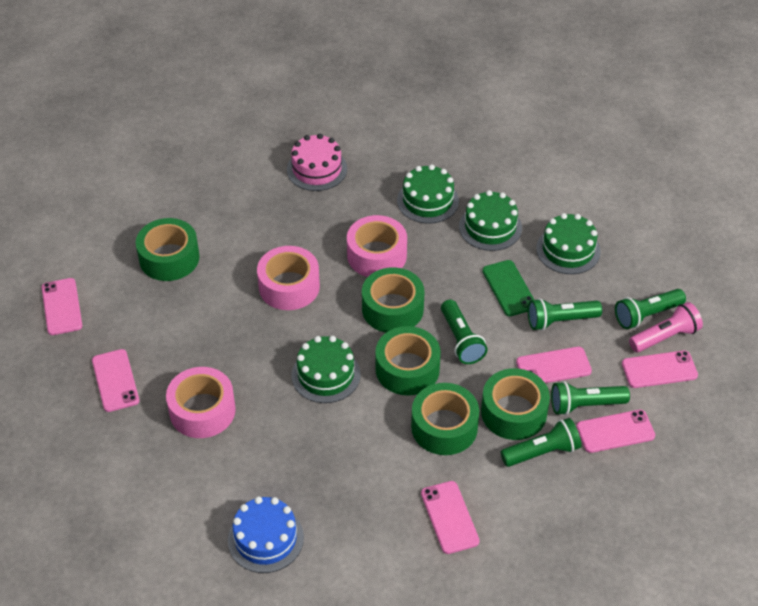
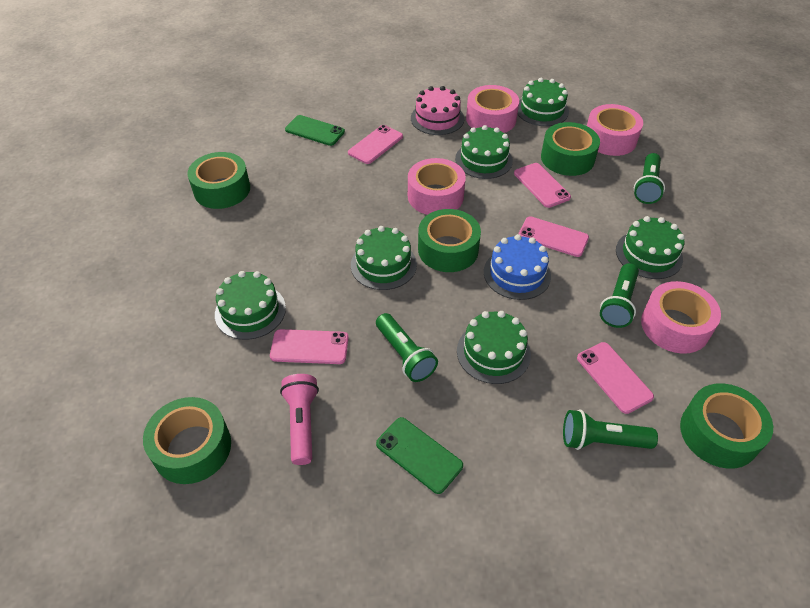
green cake: 4 -> 6
green flashlight: 5 -> 4
green phone: 1 -> 2
pink phone: 6 -> 5
pink tape: 3 -> 4

